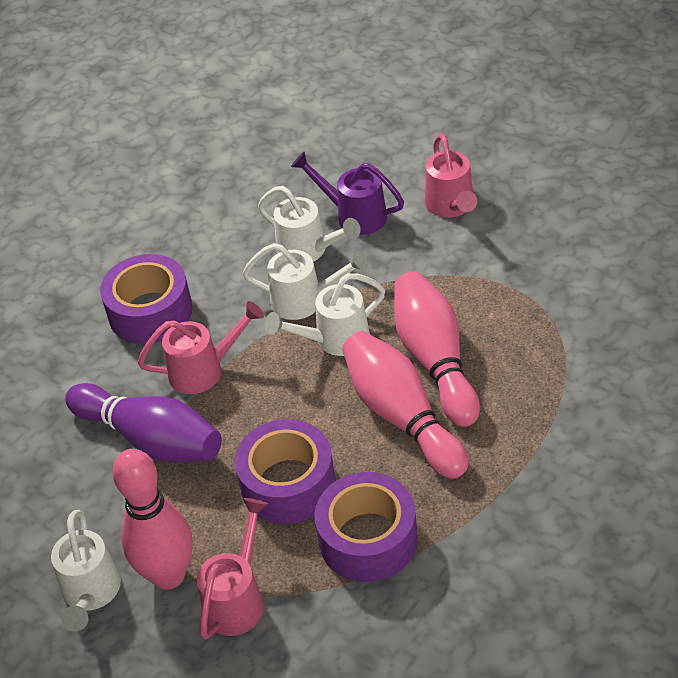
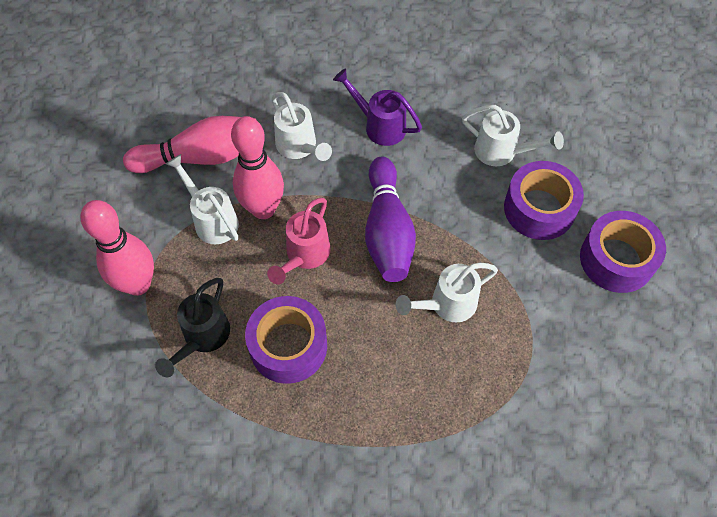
black watering can: 0 -> 1
pink watering can: 3 -> 1

